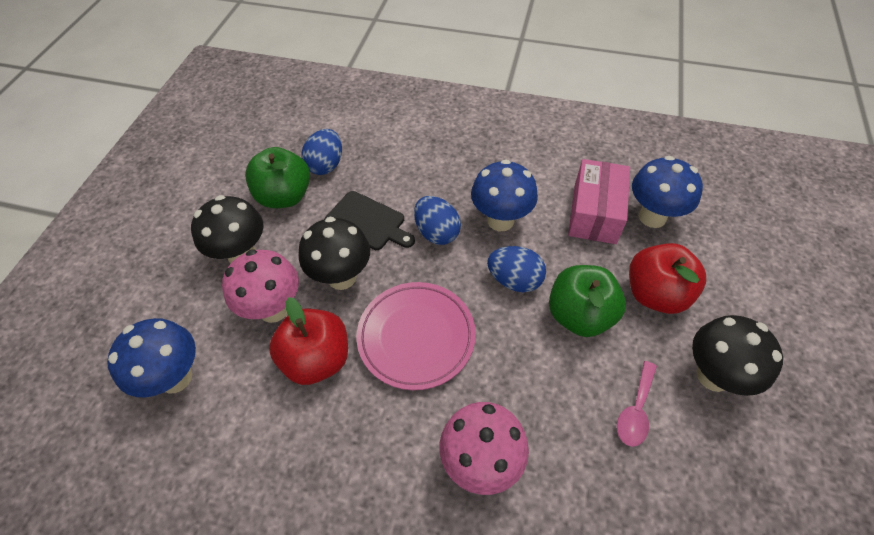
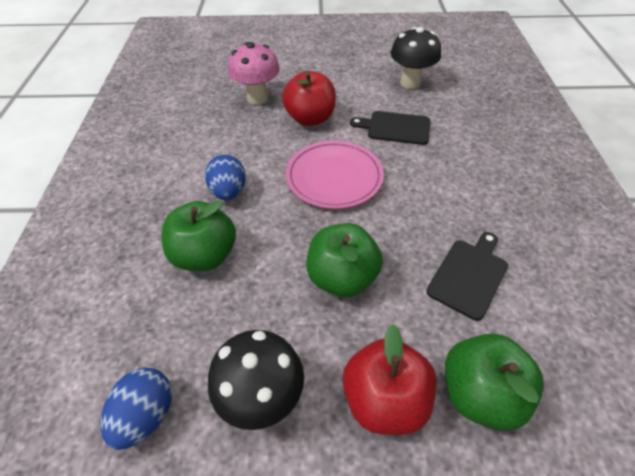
black cutting board: 1 -> 2
black mushroom: 3 -> 2
blue egg: 3 -> 2
blue mushroom: 3 -> 0
green apple: 2 -> 3
pink box: 1 -> 0
pink mushroom: 2 -> 1
pink spoon: 1 -> 0

